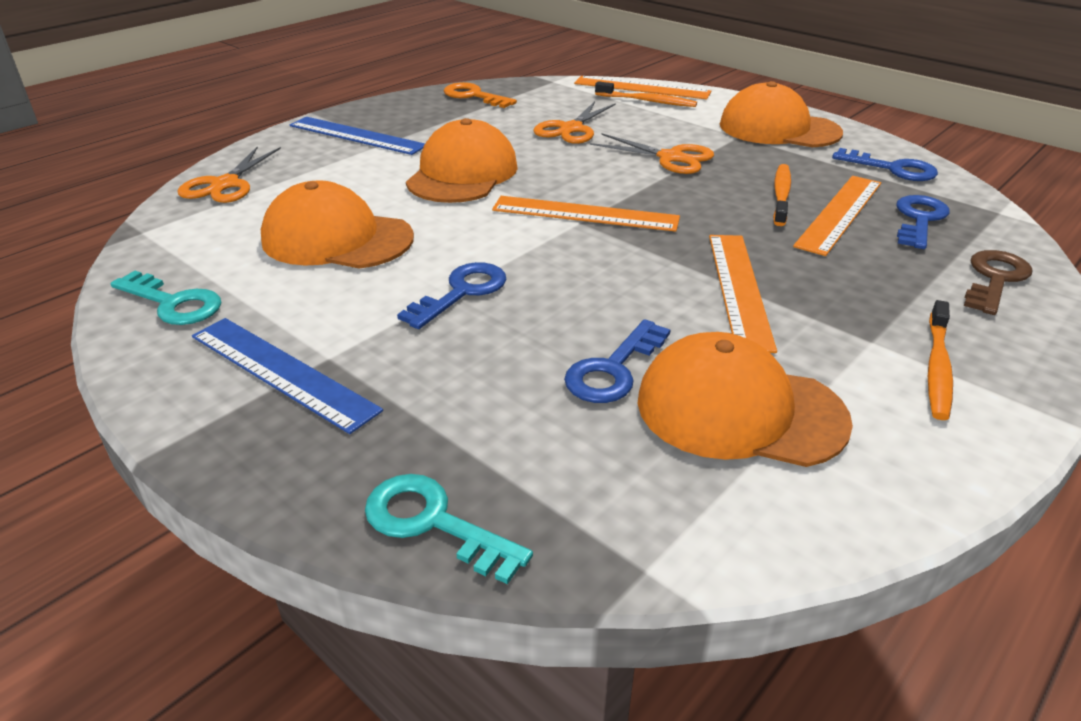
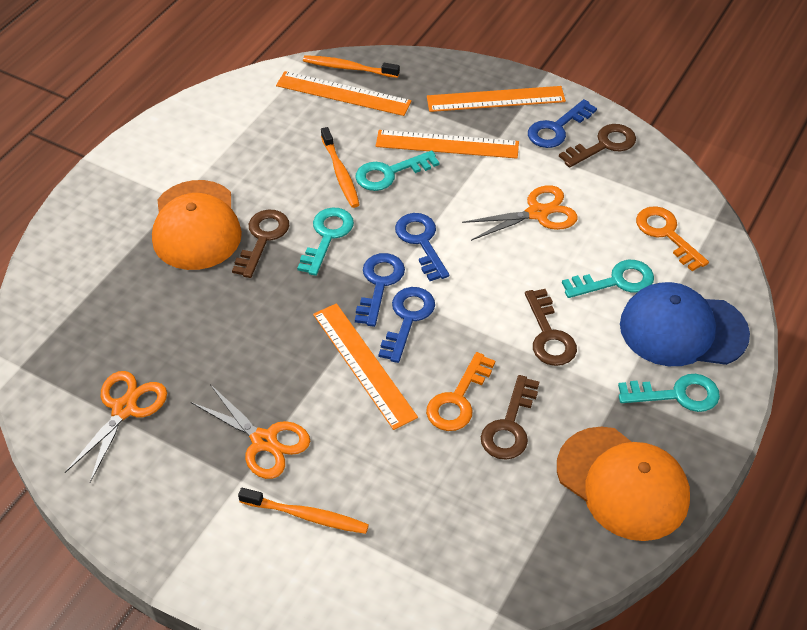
blue cap: 0 -> 1
blue ruler: 2 -> 0
brown key: 1 -> 4
orange cap: 4 -> 2
orange key: 1 -> 2
turquoise key: 2 -> 4

